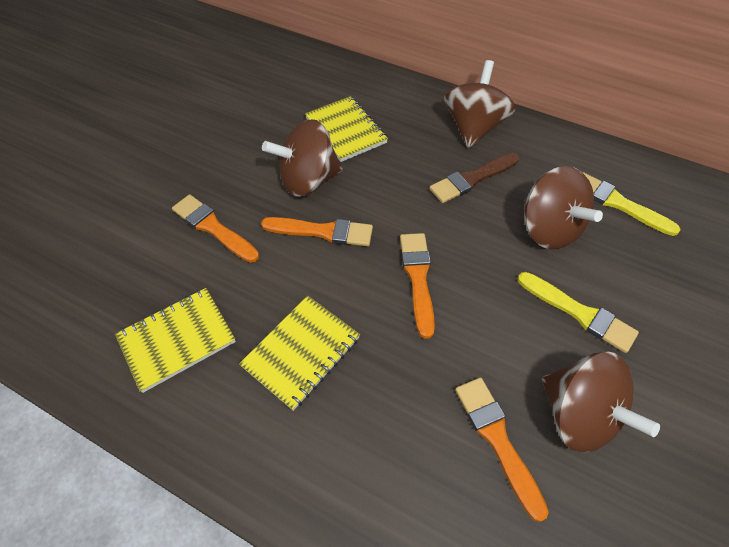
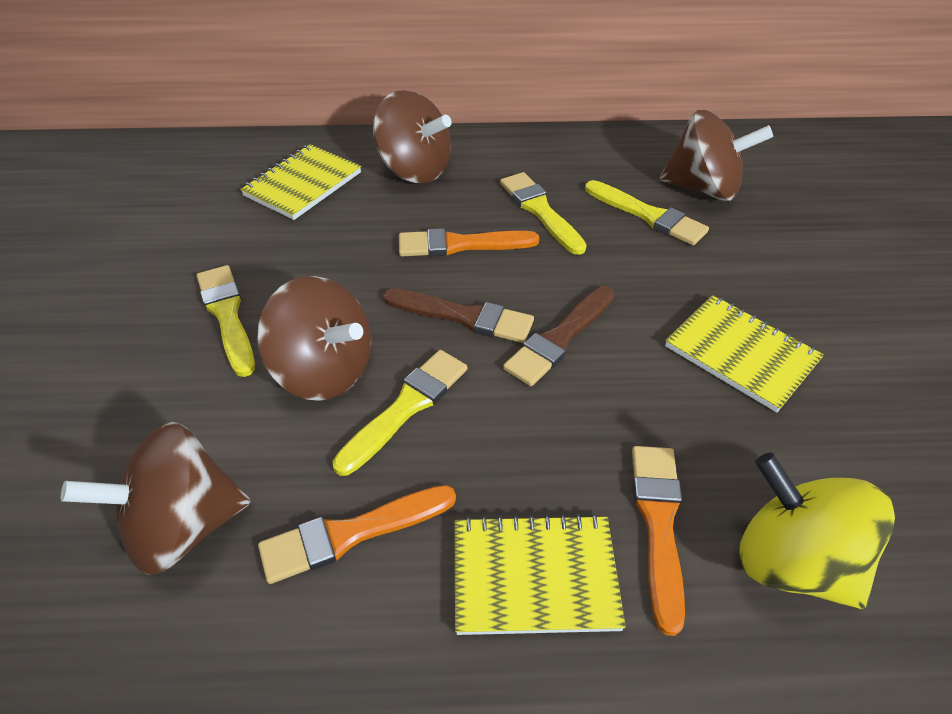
brown brush: 1 -> 2
orange brush: 4 -> 3
yellow brush: 2 -> 4
yellow spinning top: 0 -> 1

